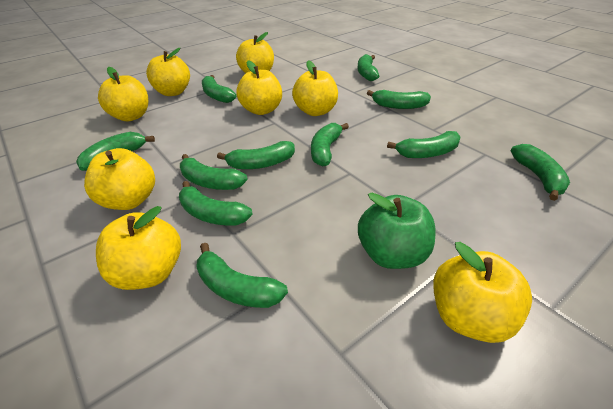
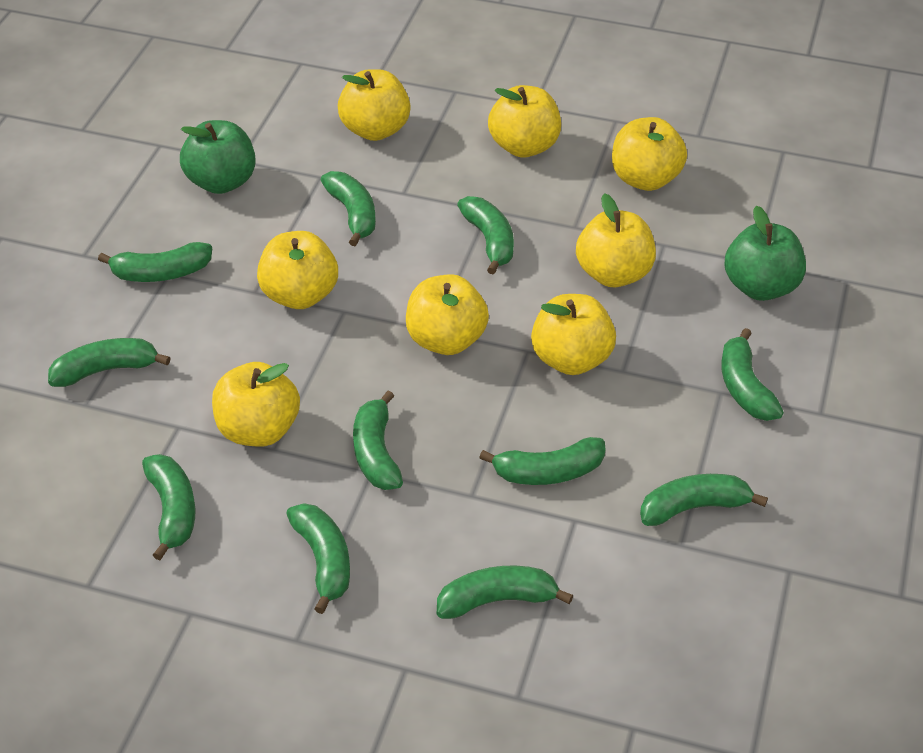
green apple: 1 -> 2

